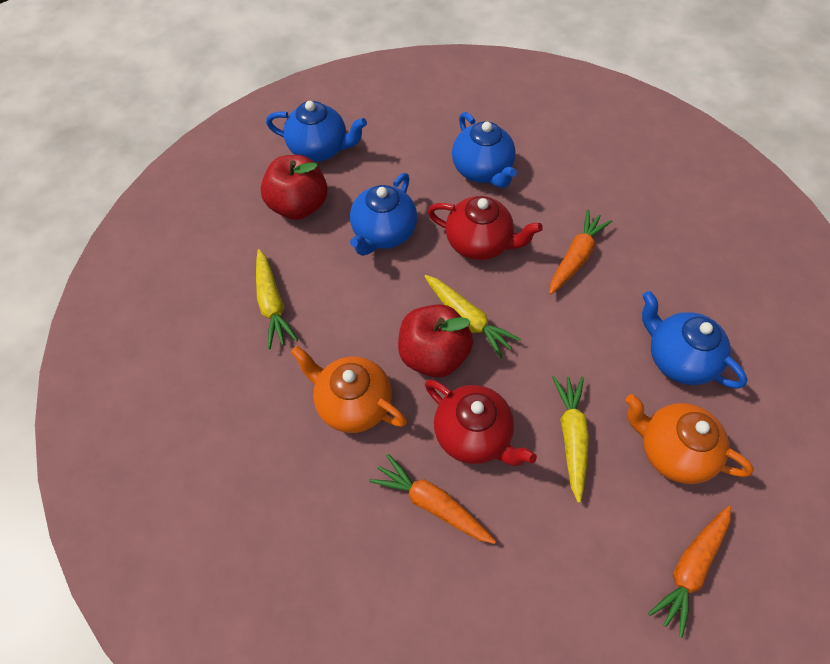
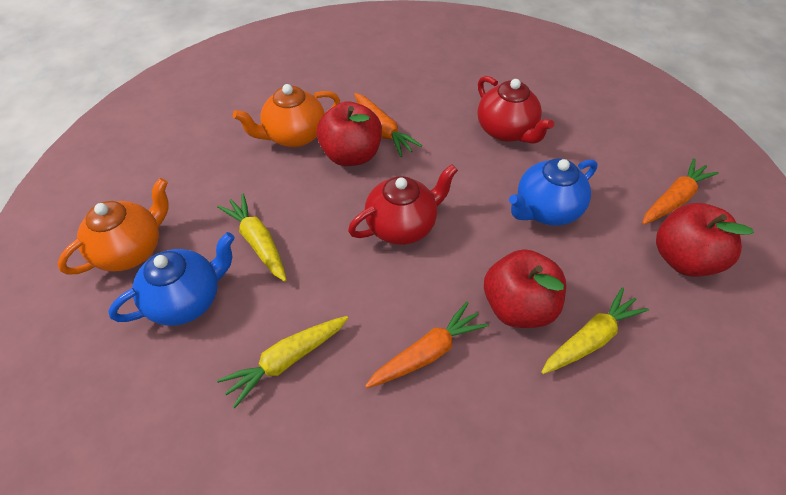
blue teapot: 4 -> 2
red apple: 2 -> 3

